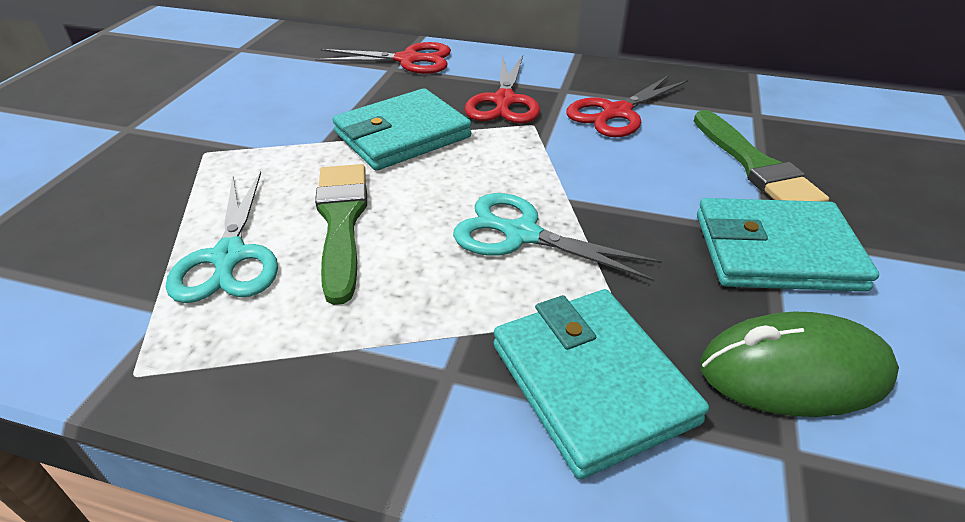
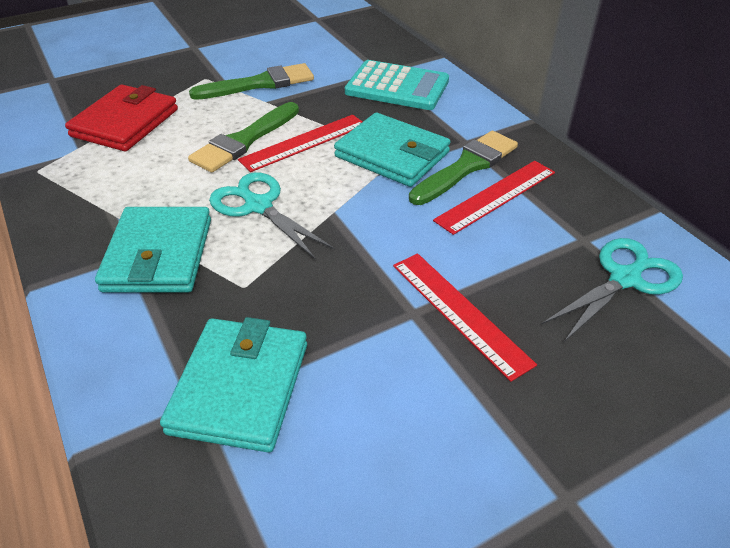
green brush: 2 -> 3
green mouse: 1 -> 0
red ruler: 0 -> 3
red scissors: 3 -> 0
red wallet: 0 -> 1
turquoise calculator: 0 -> 1

